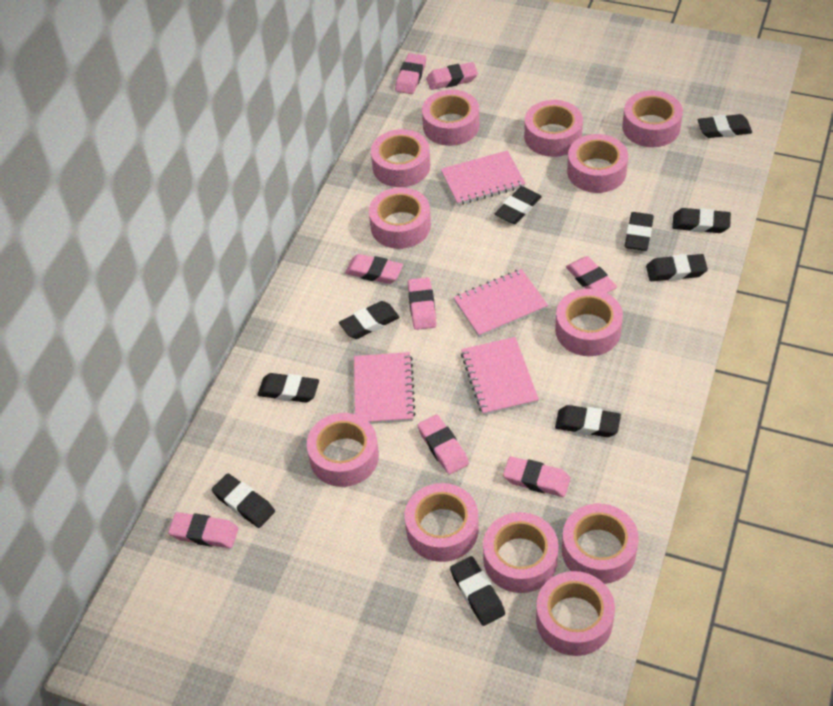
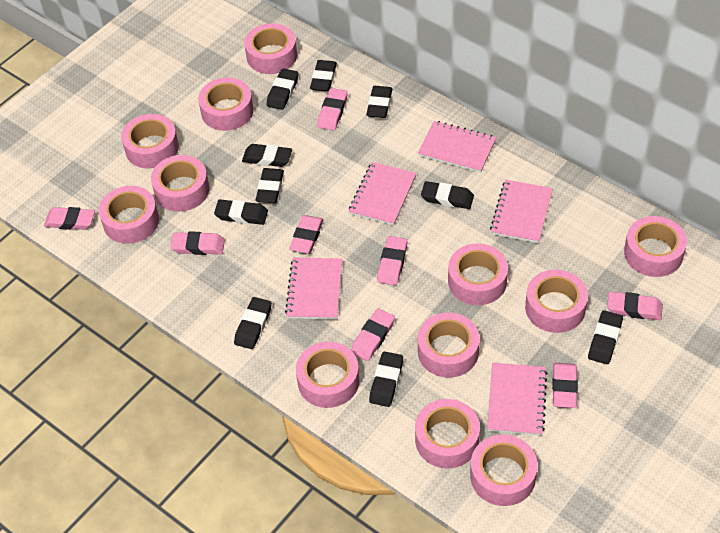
pink notebook: 4 -> 5

